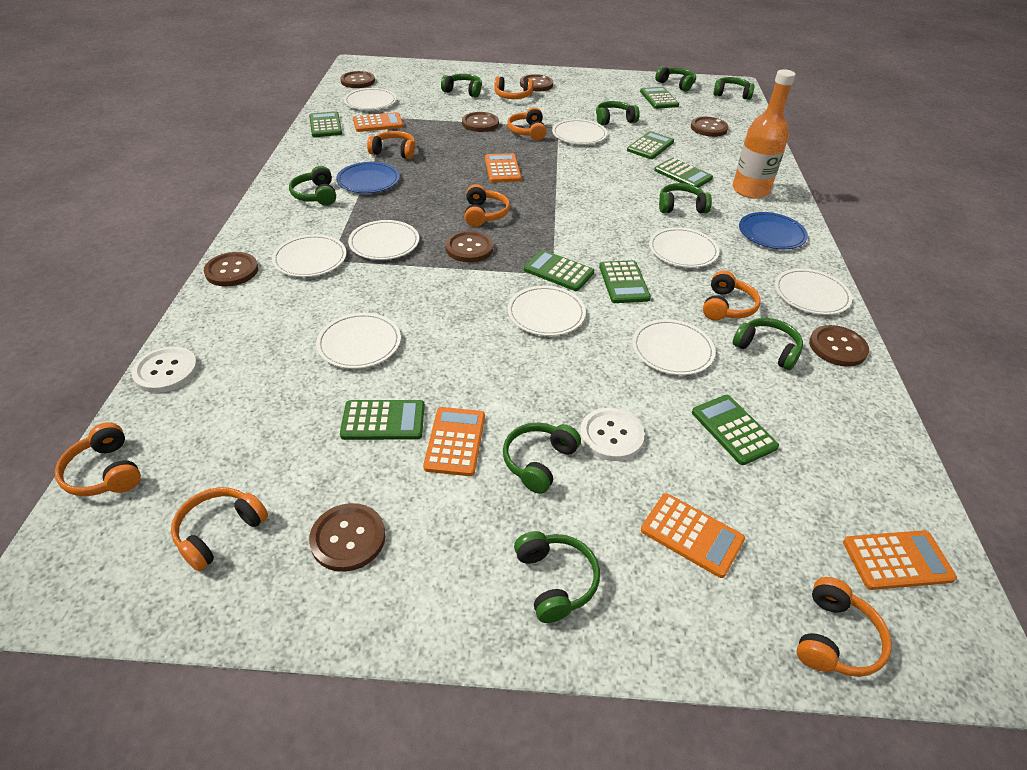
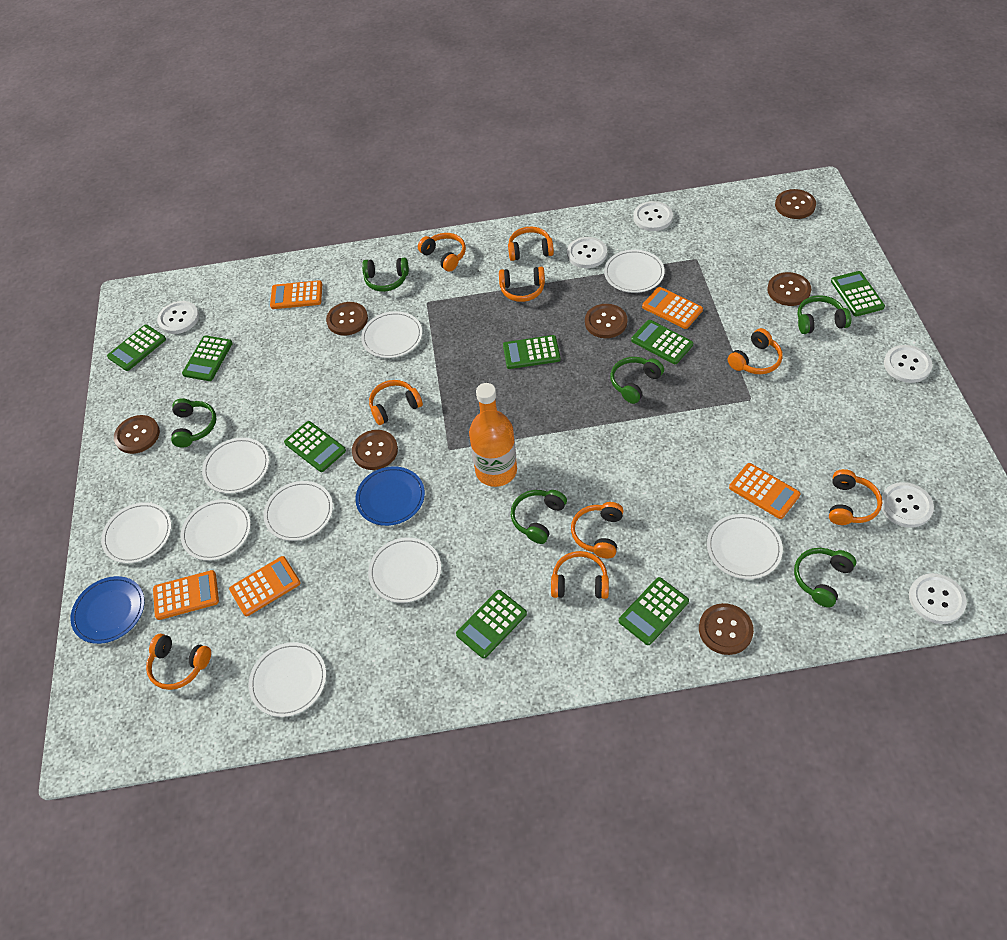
brown button: 8 -> 7
green headphones: 9 -> 6
orange headphones: 8 -> 9
white button: 2 -> 6

